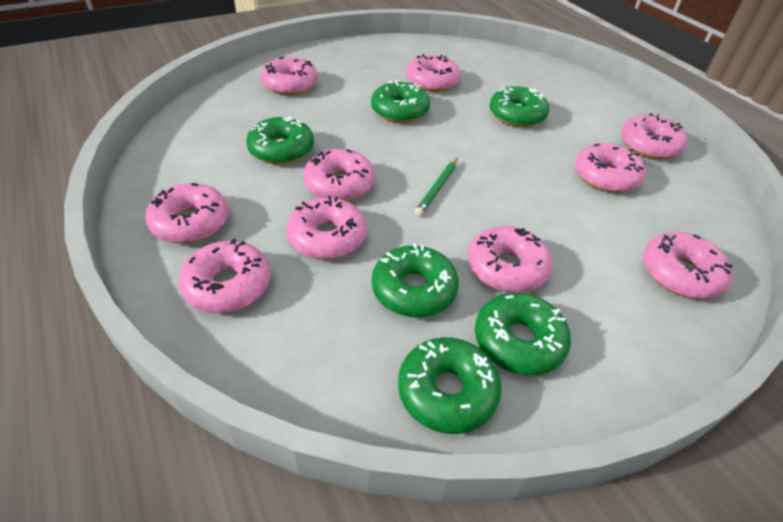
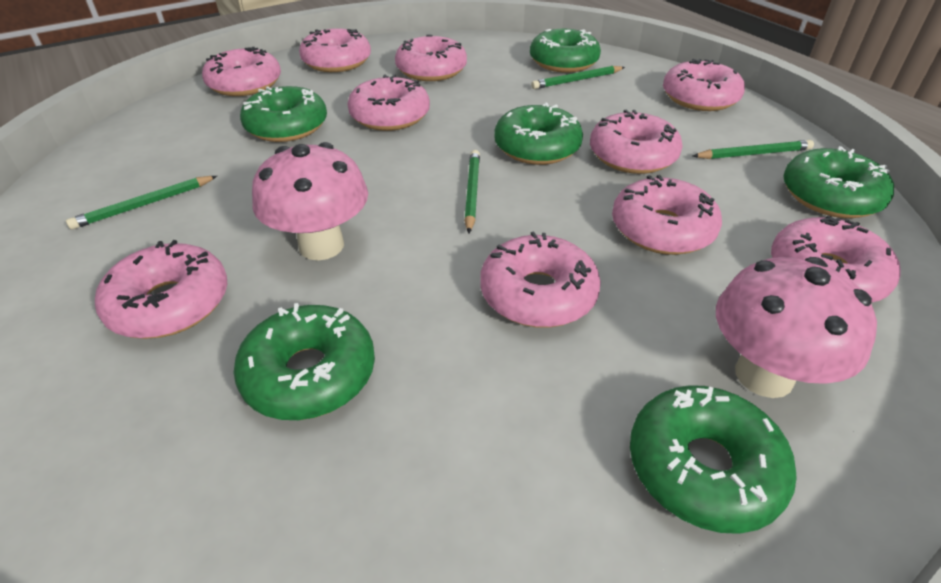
green pencil: 1 -> 4
pink mushroom: 0 -> 2

